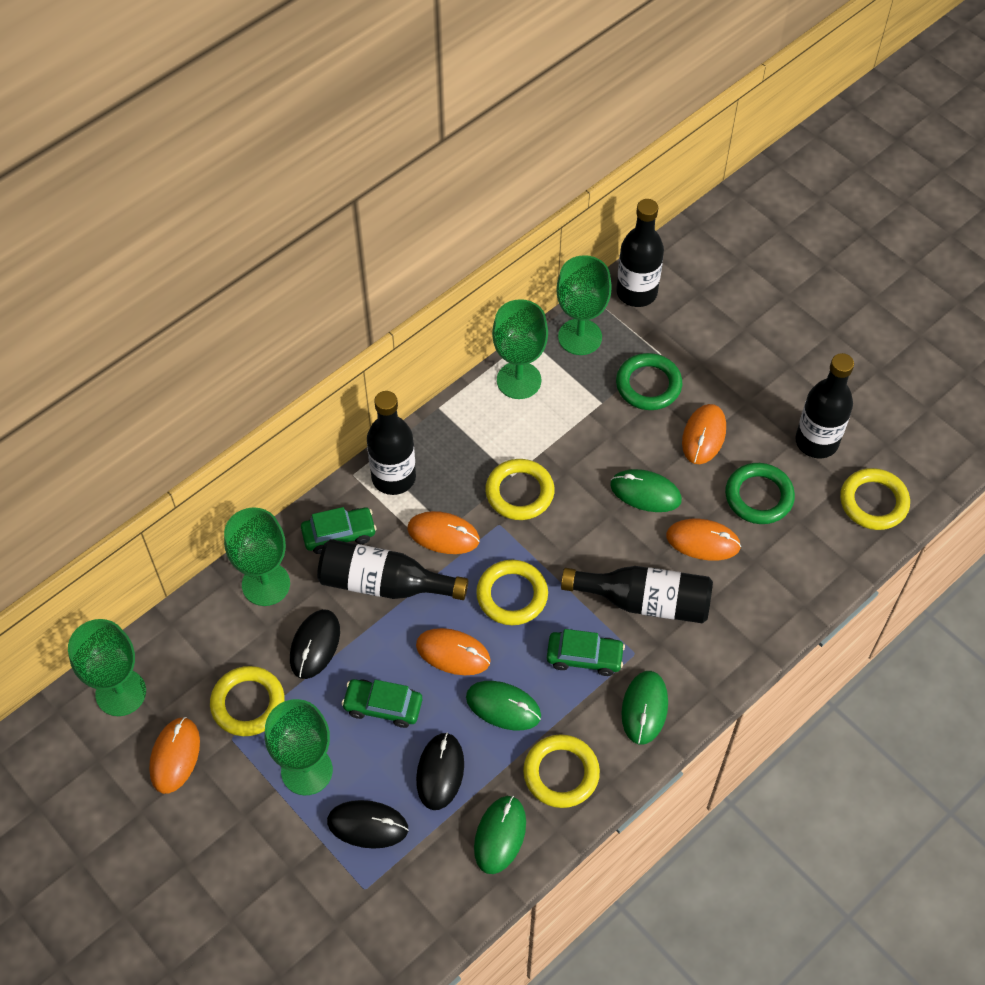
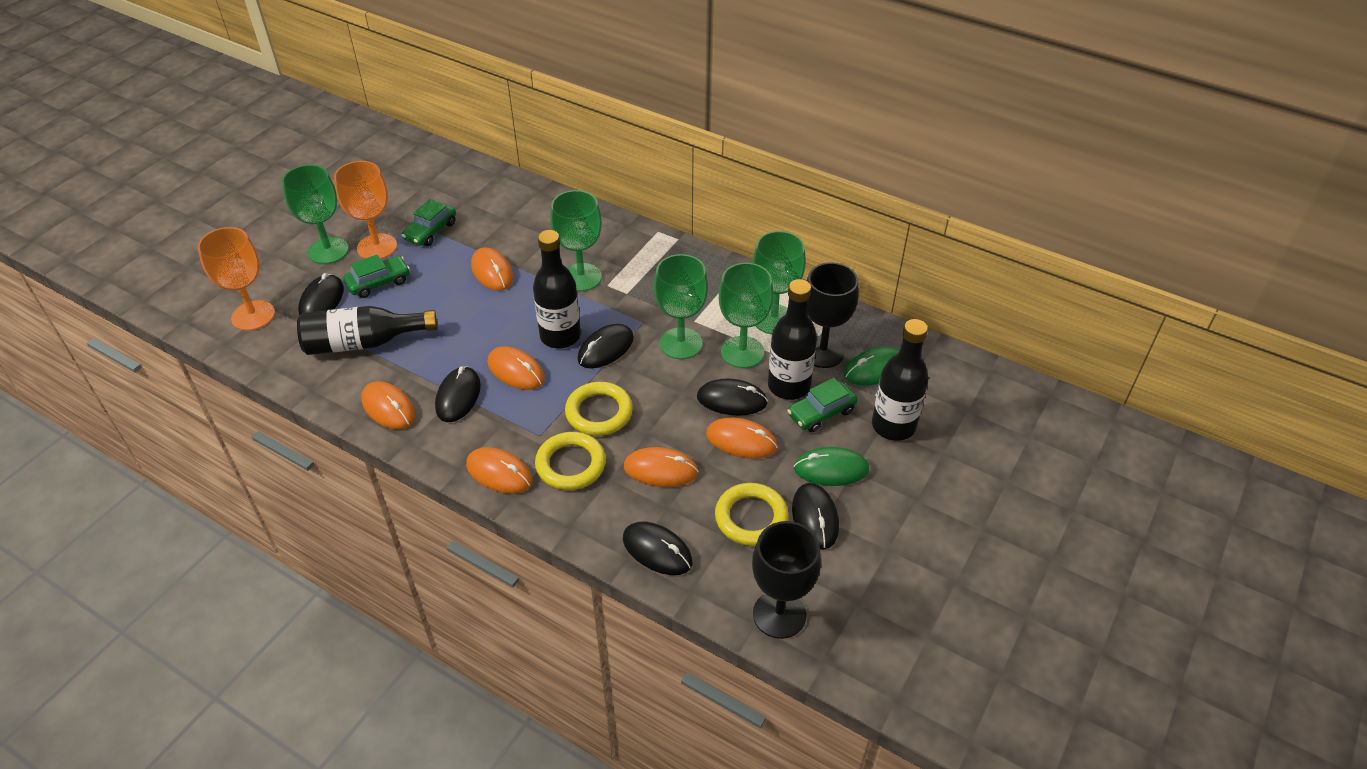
black bottle: 5 -> 4
black goblet: 0 -> 2
black mouse: 3 -> 6
green mouse: 4 -> 2
green ring: 2 -> 0
orange goblet: 0 -> 2
orange mouse: 5 -> 6
yellow ring: 5 -> 3

